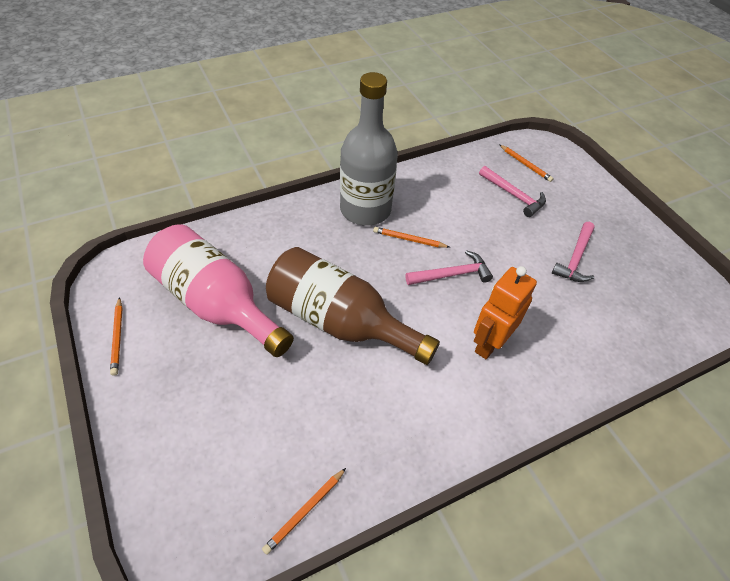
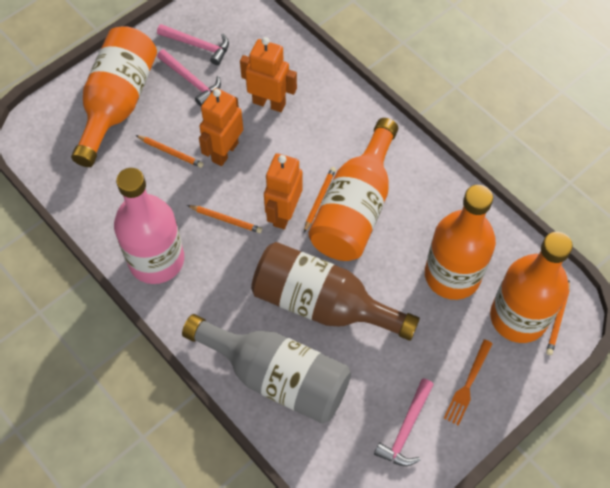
orange bottle: 0 -> 4
orange fork: 0 -> 1
orange robot: 1 -> 3

